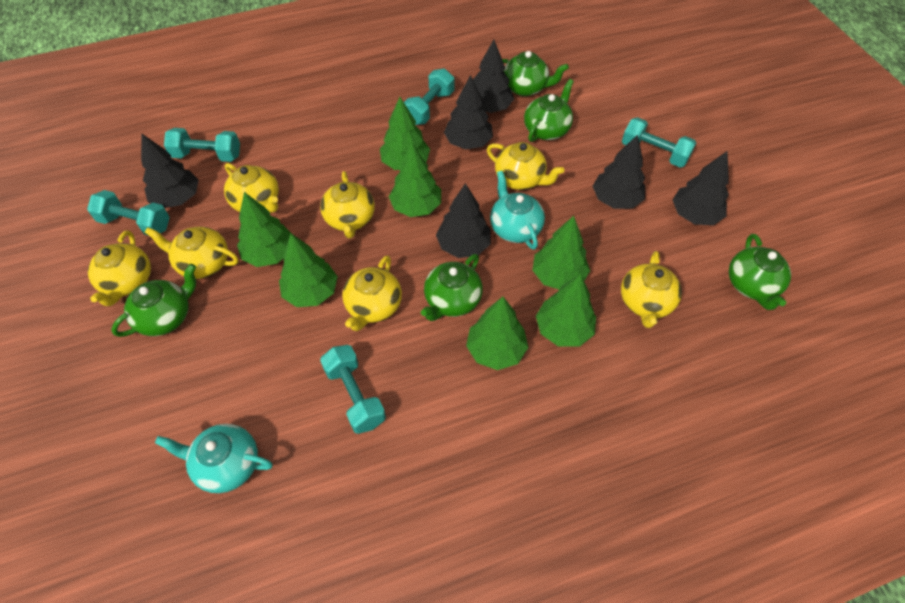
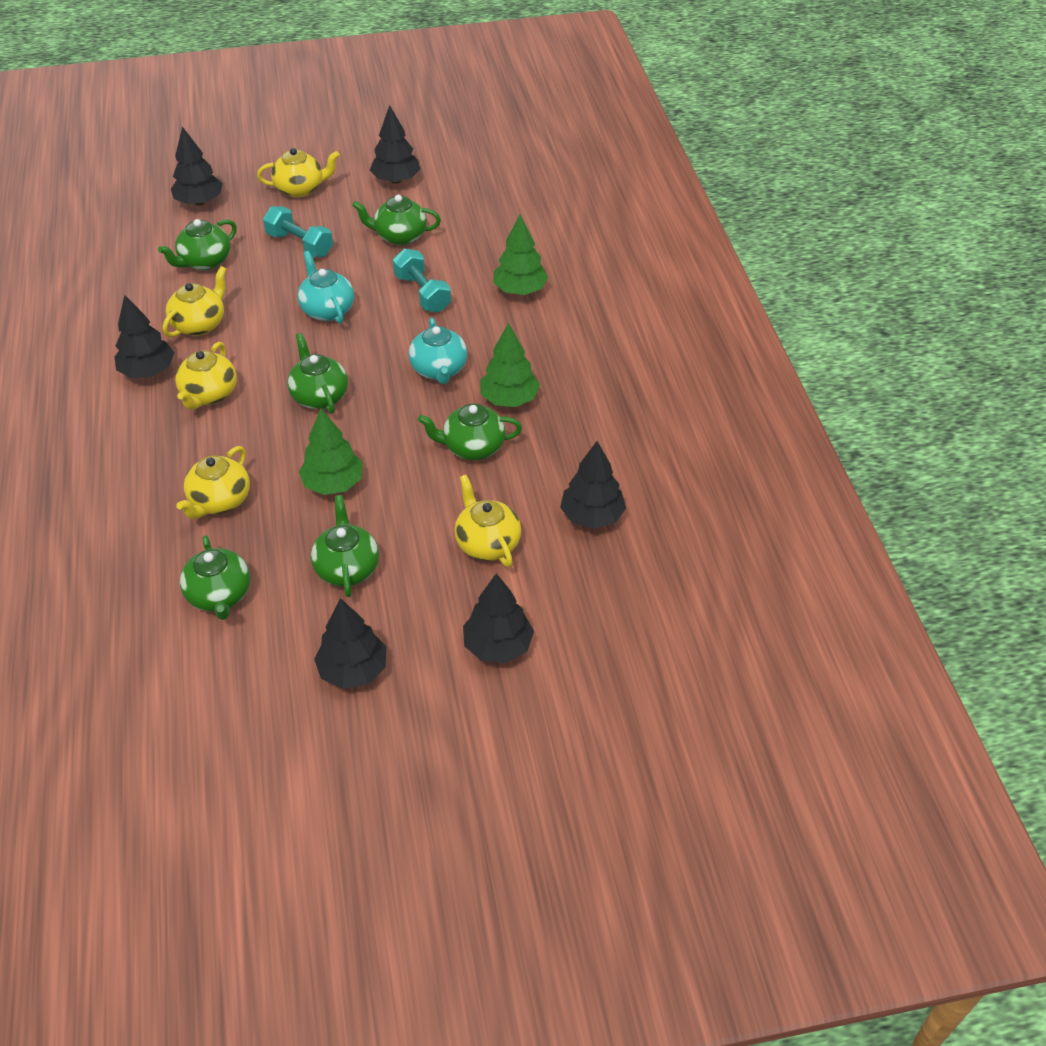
green teapot: 5 -> 6
green tree: 7 -> 3
turquoise dumbbell: 5 -> 2
yellow teapot: 7 -> 5

